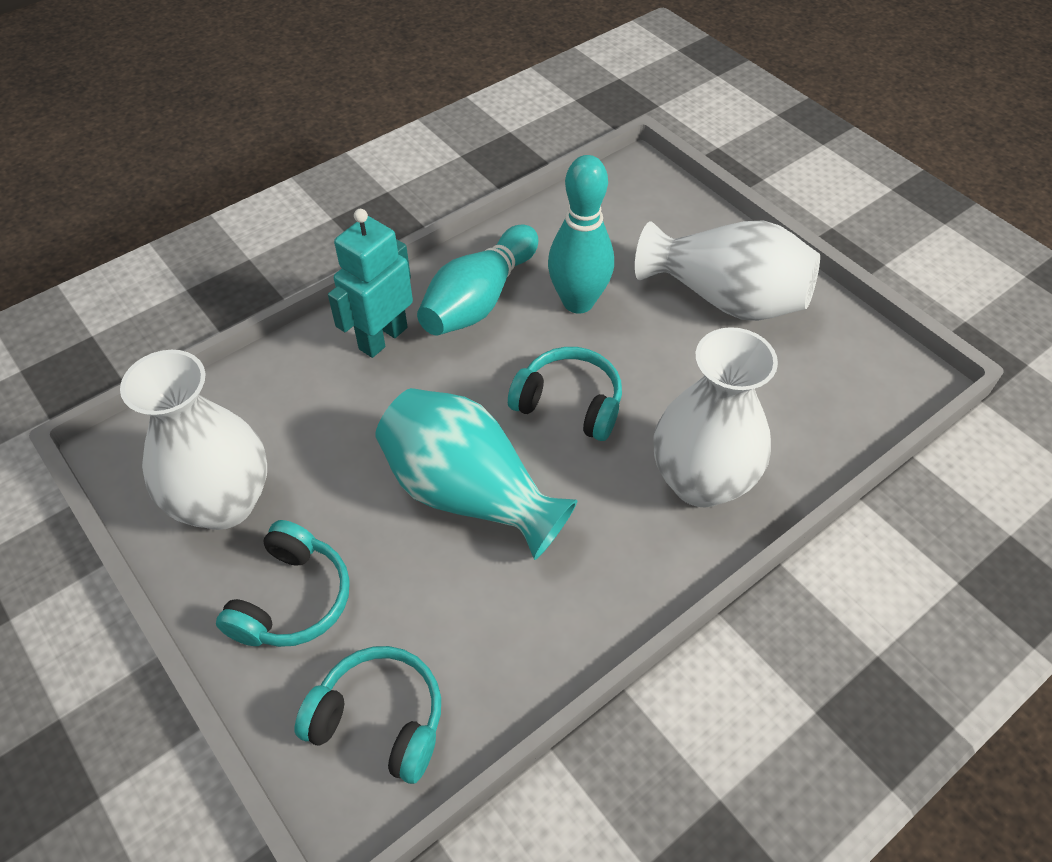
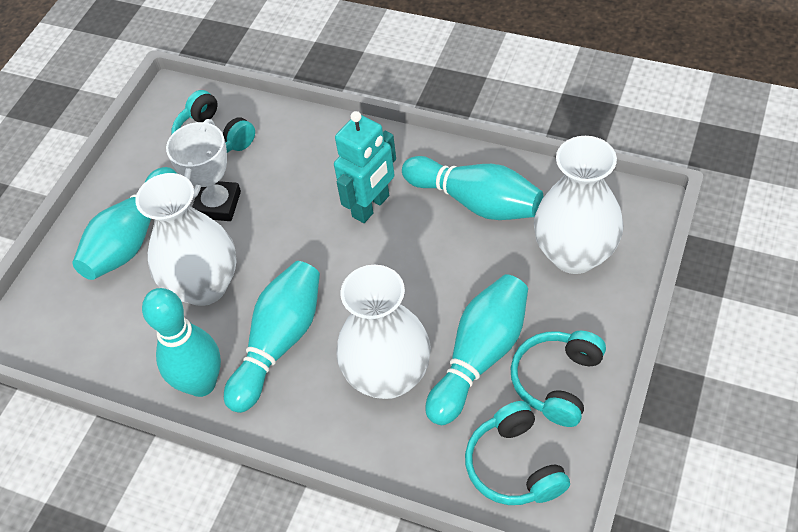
turquoise bowling pin: 2 -> 5
turquoise vase: 1 -> 0
white trophy: 0 -> 1

